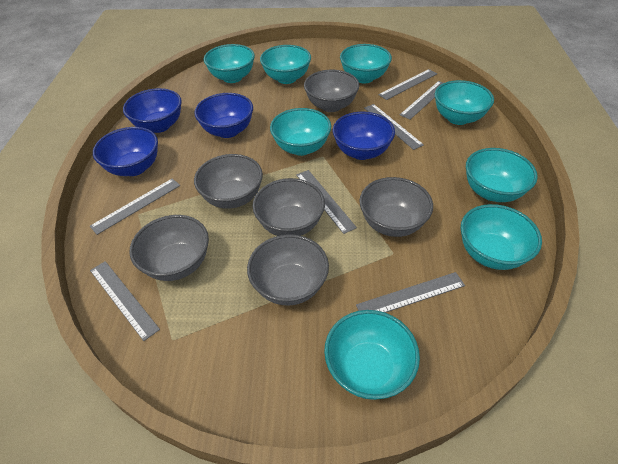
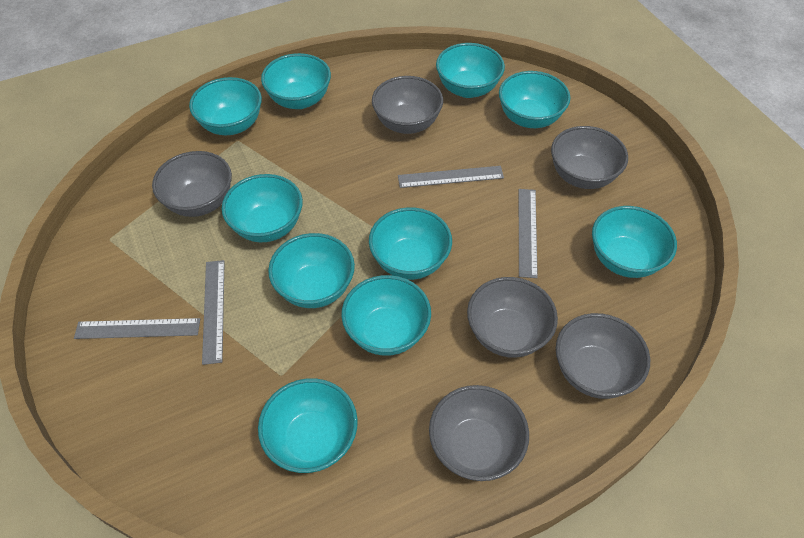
blue bowl: 4 -> 0
grey ruler: 7 -> 4
turquoise bowl: 8 -> 10

